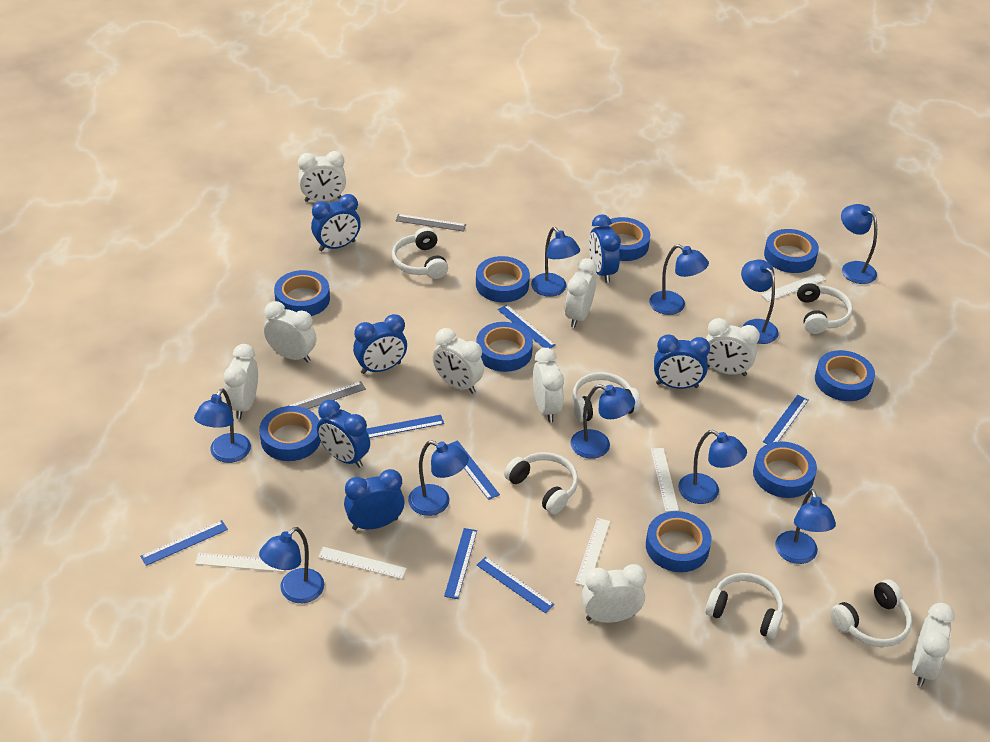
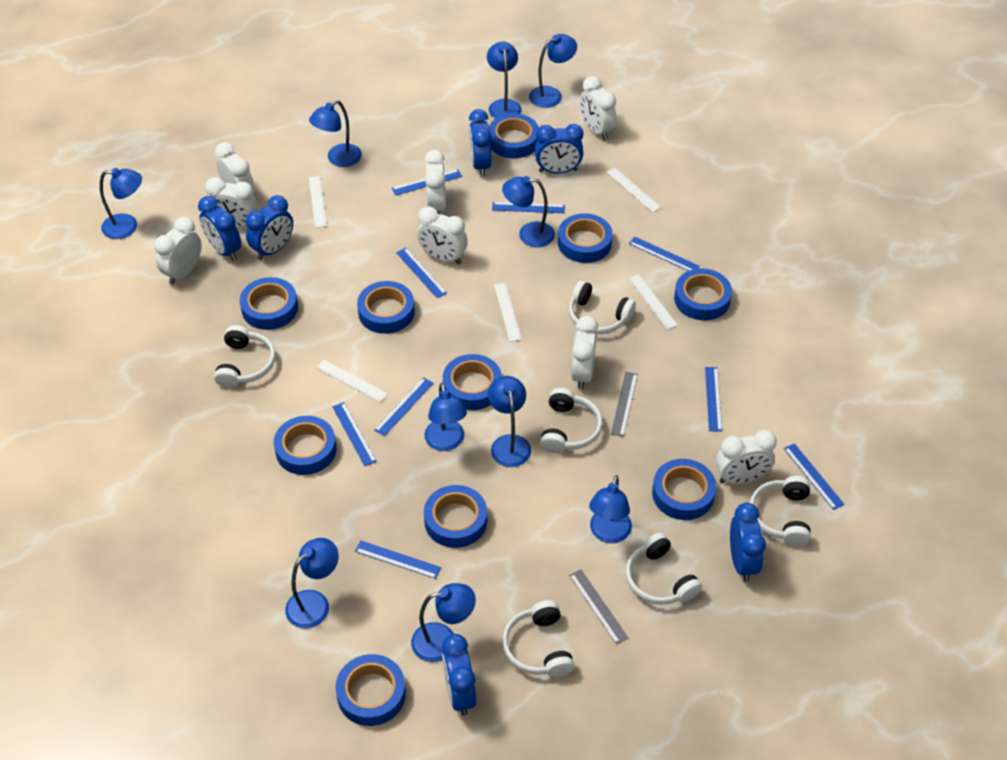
blue ruler: 7 -> 9
blue tape: 9 -> 10
white clock: 9 -> 8

